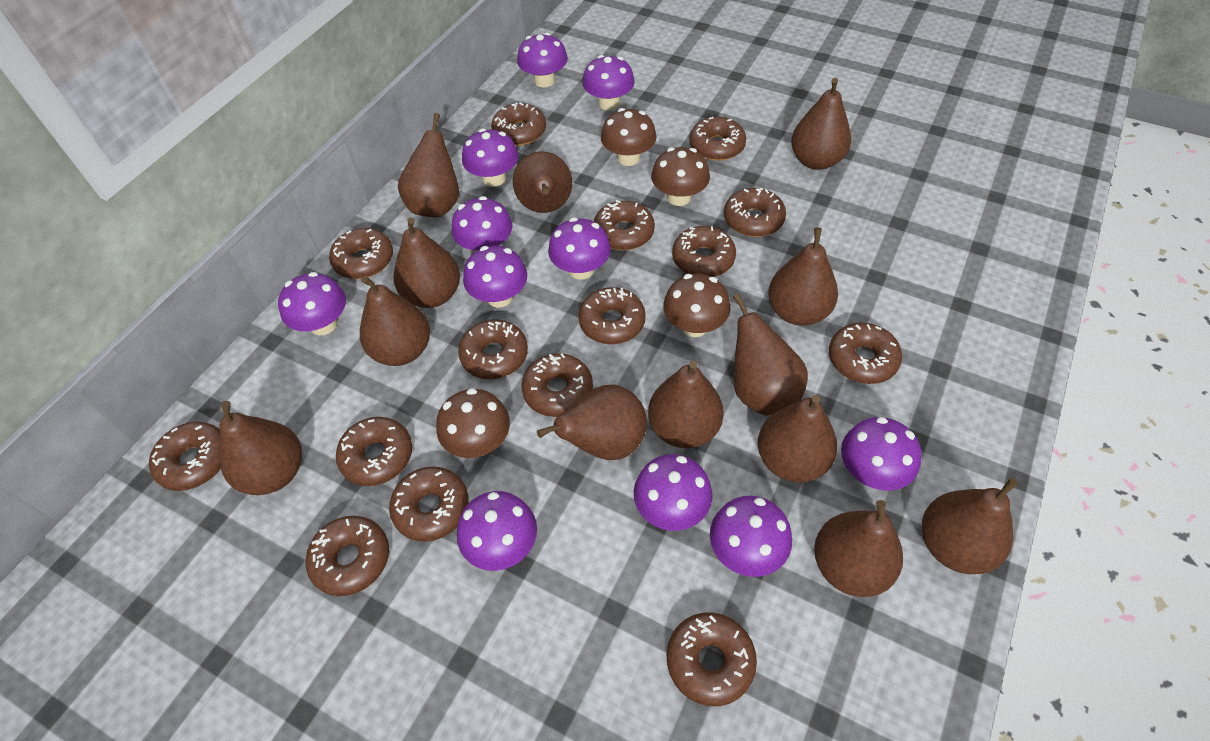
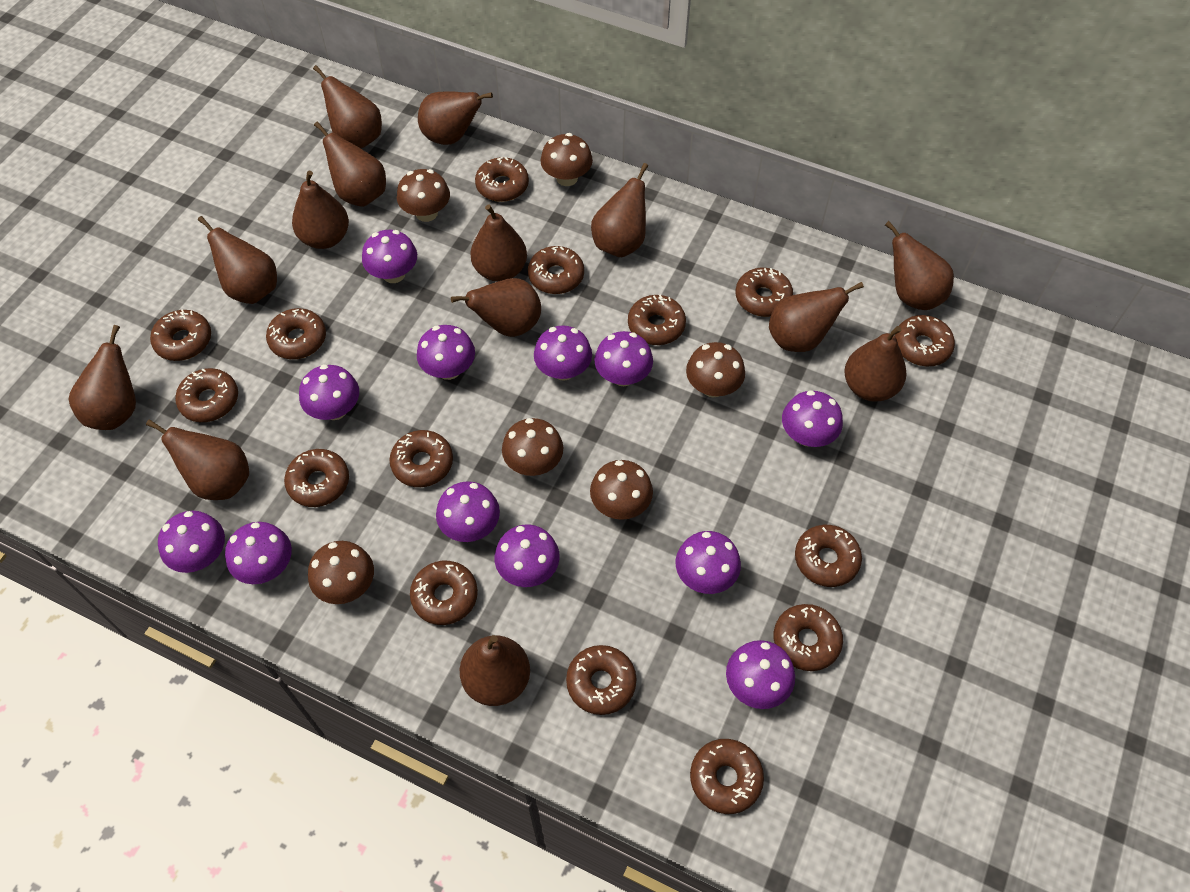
brown mushroom: 4 -> 6
brown pear: 13 -> 14
purple mushroom: 11 -> 12

